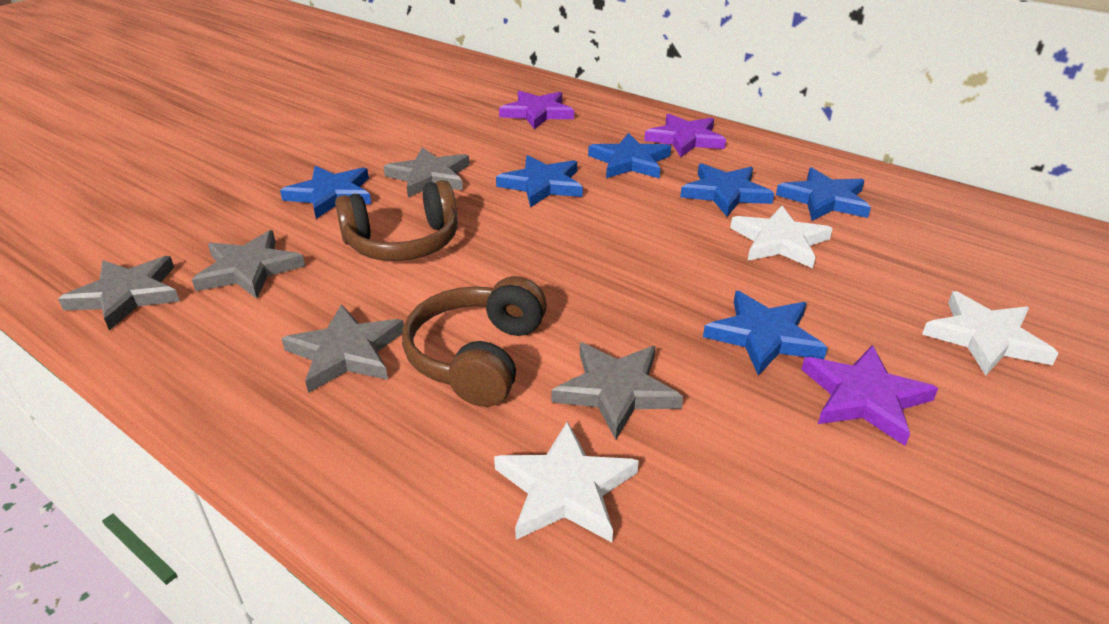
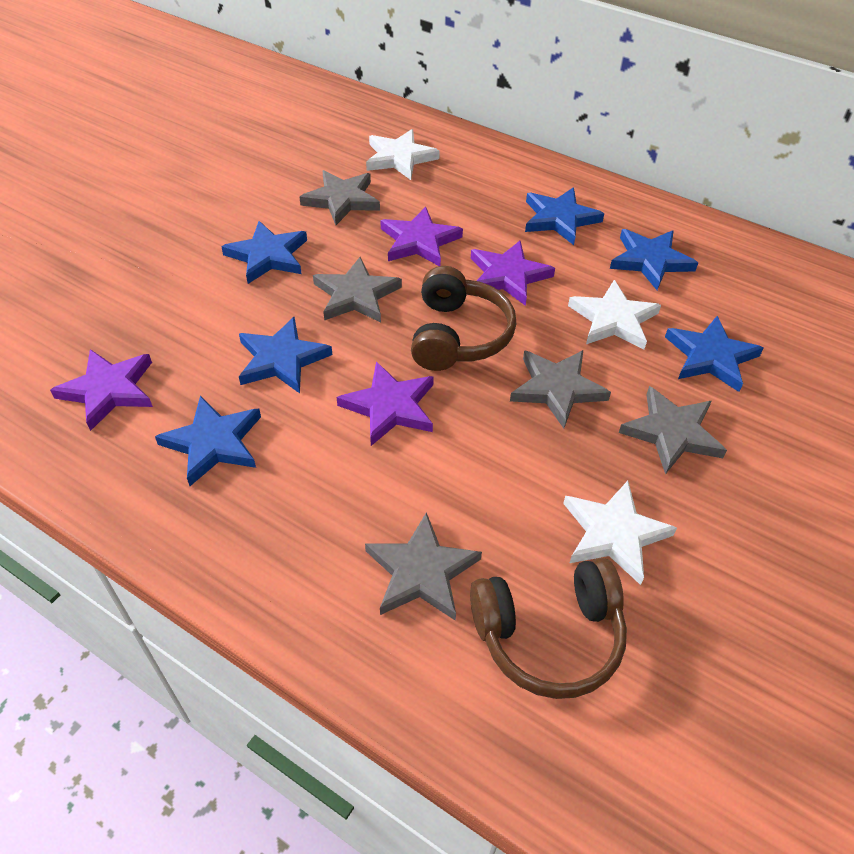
purple star: 3 -> 4

